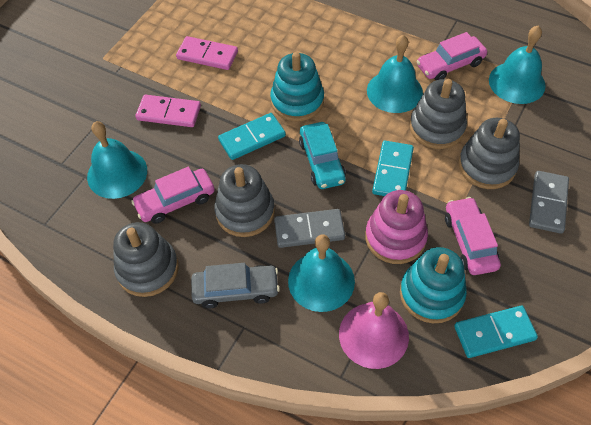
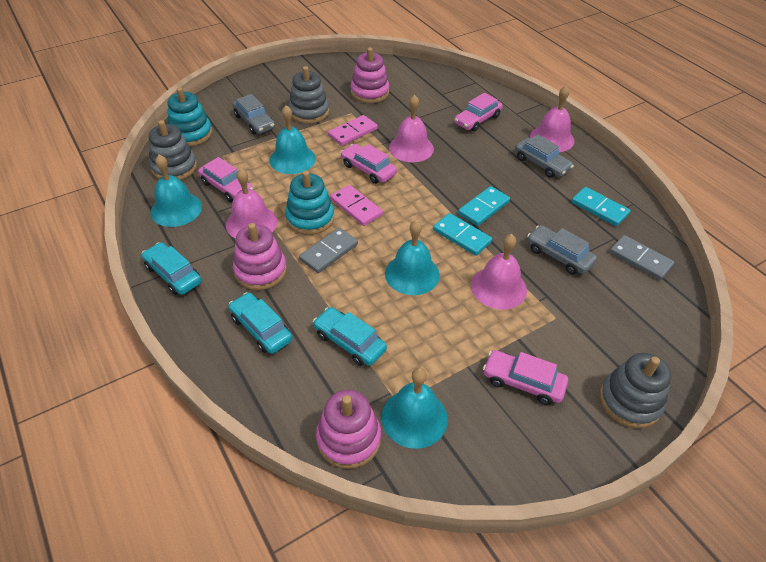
grey car: 1 -> 3
grey stacking toy: 4 -> 3
pink bell: 1 -> 4
pink car: 3 -> 4
pink stacking toy: 1 -> 3
turquoise car: 1 -> 3

